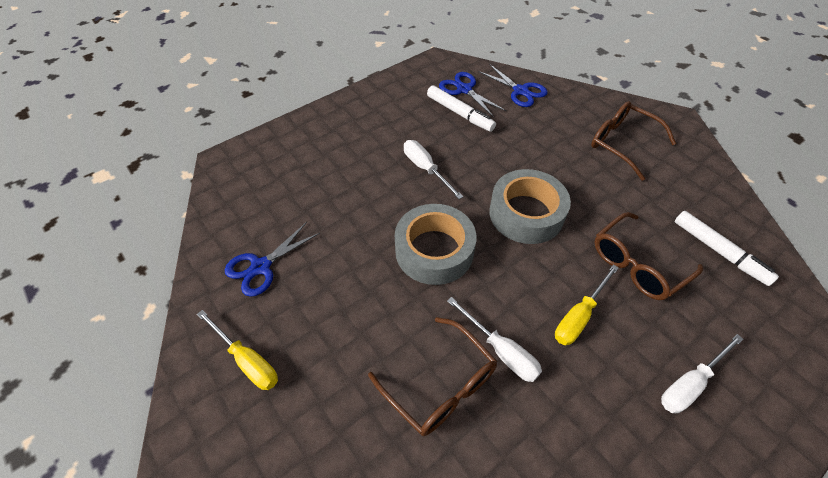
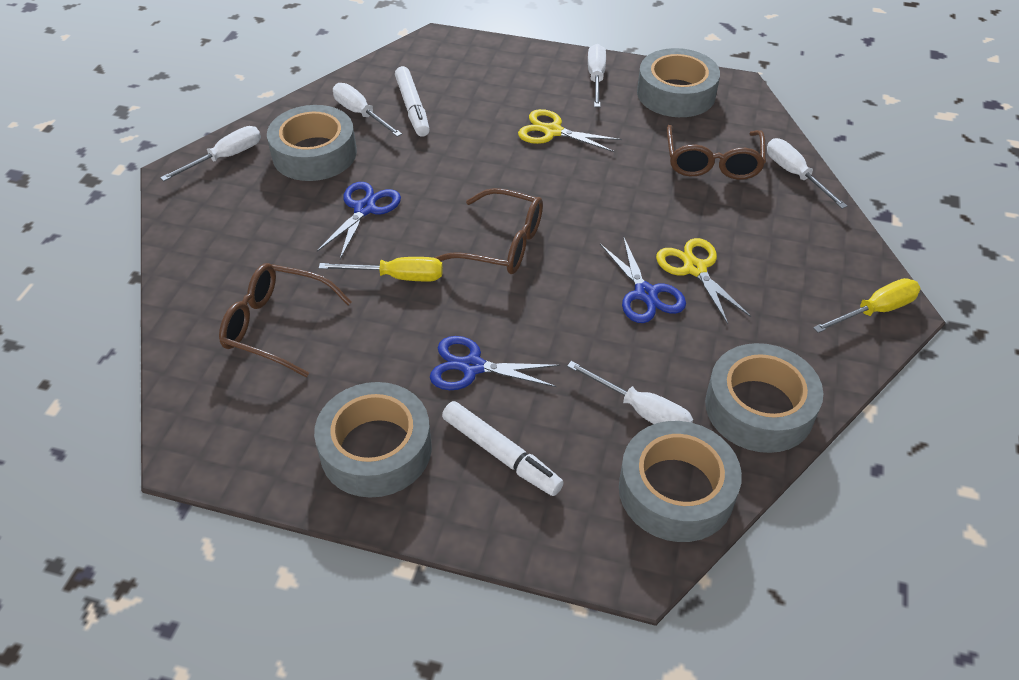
grey tape: 2 -> 5
white screwdriver: 3 -> 5
yellow scissors: 0 -> 2

